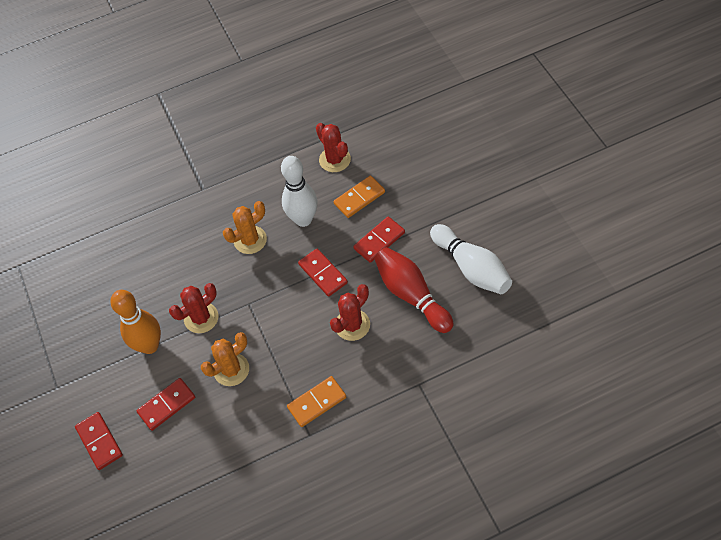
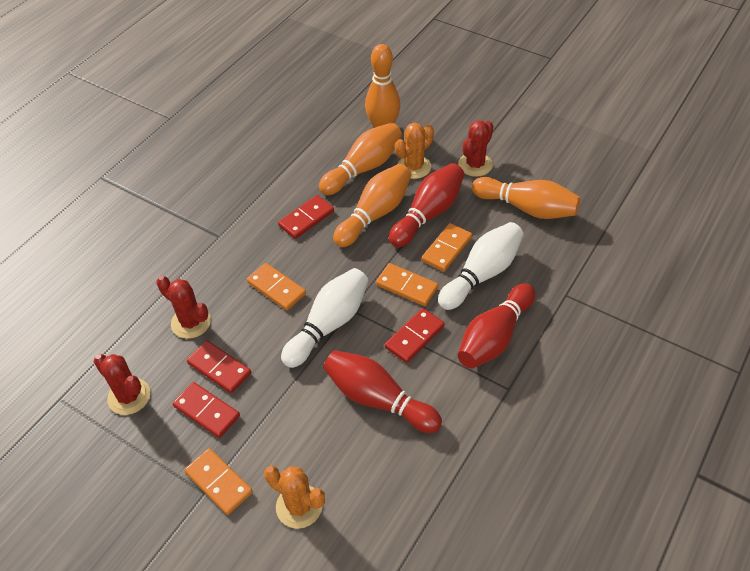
orange bowling pin: 1 -> 4
orange domino: 2 -> 4
red bowling pin: 1 -> 3

